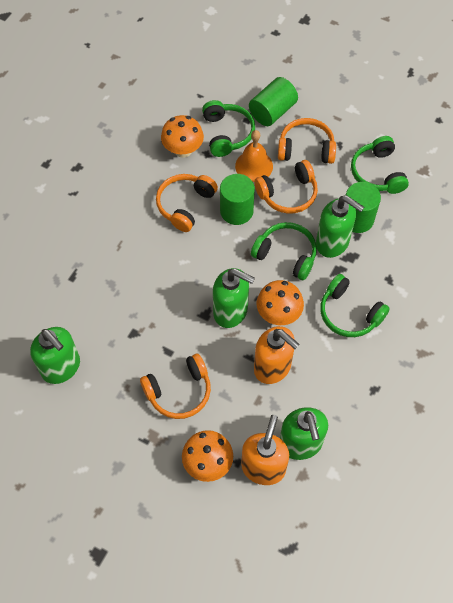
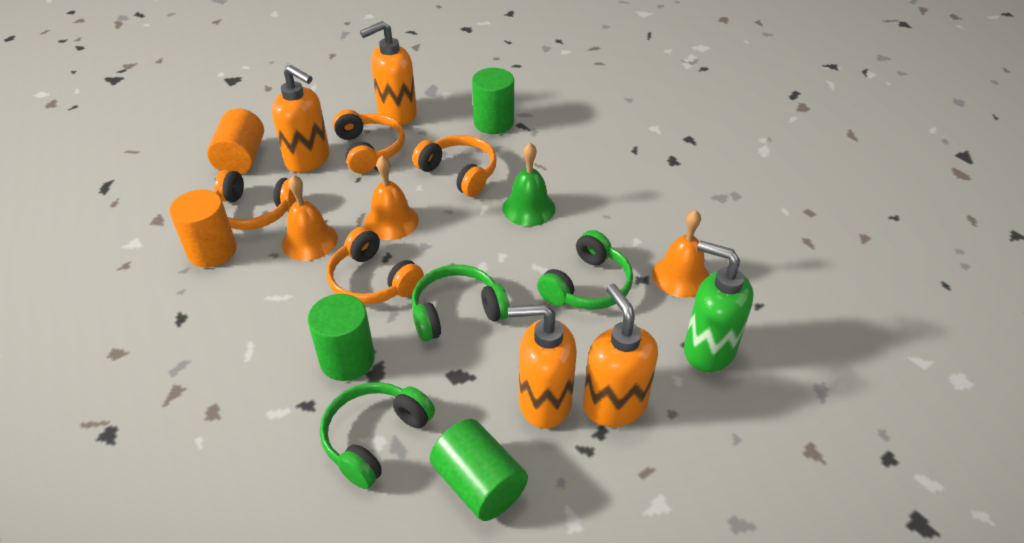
green bell: 0 -> 1
green headphones: 4 -> 3
green soap dispenser: 4 -> 1
orange bell: 1 -> 3
orange cylinder: 0 -> 2
orange mushroom: 3 -> 0
orange soap dispenser: 2 -> 4

